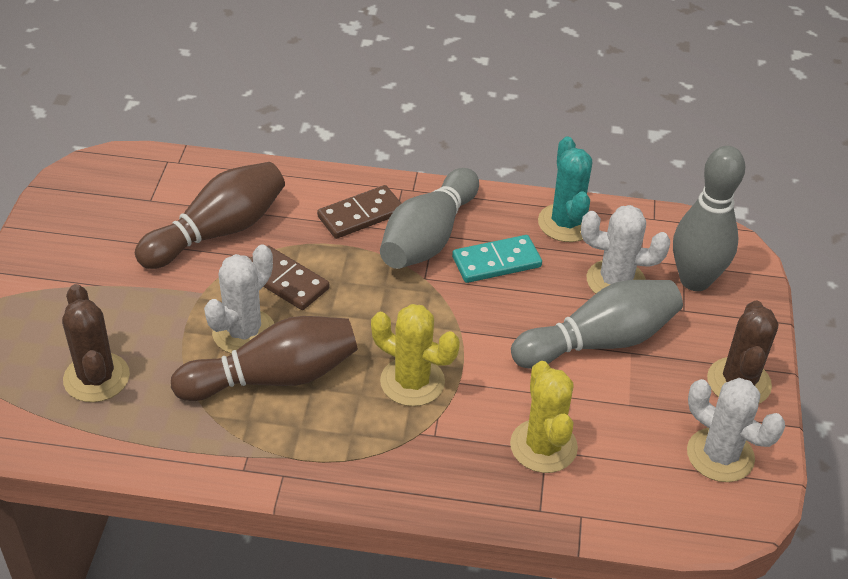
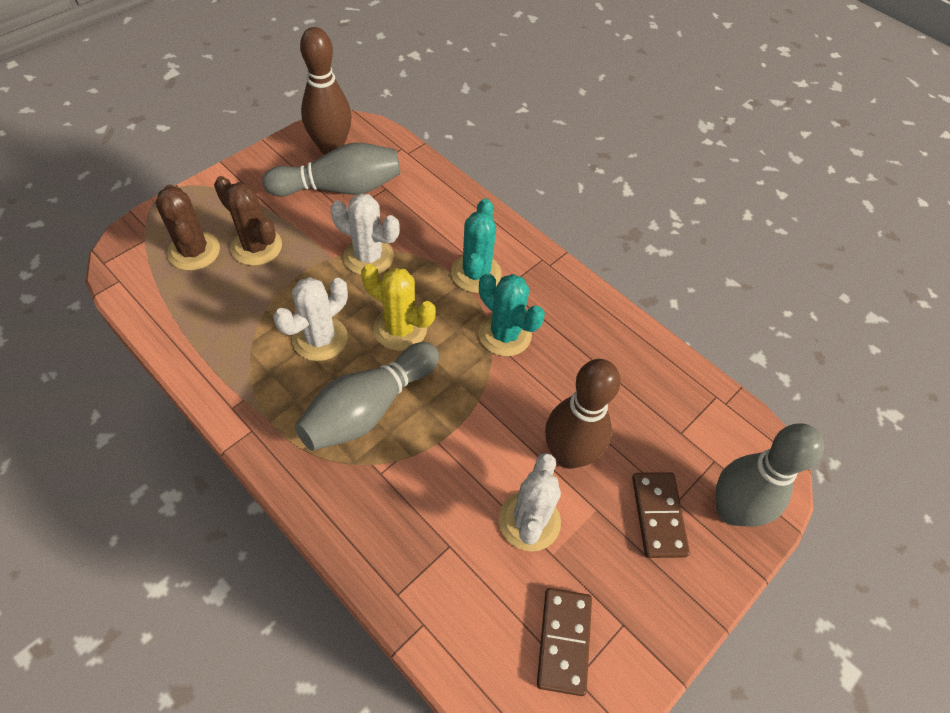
turquoise cactus: 1 -> 2
turquoise domino: 1 -> 0
yellow cactus: 2 -> 1

